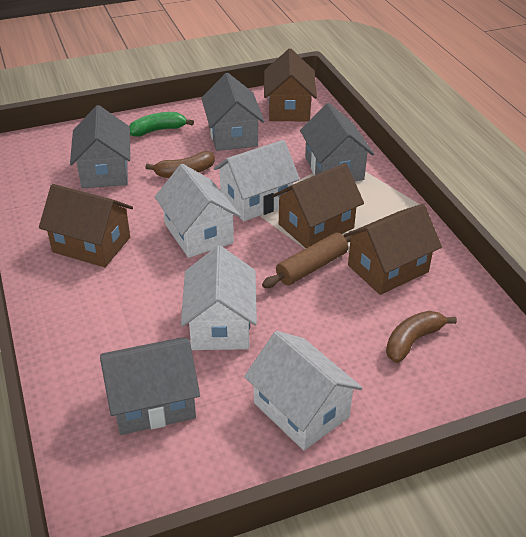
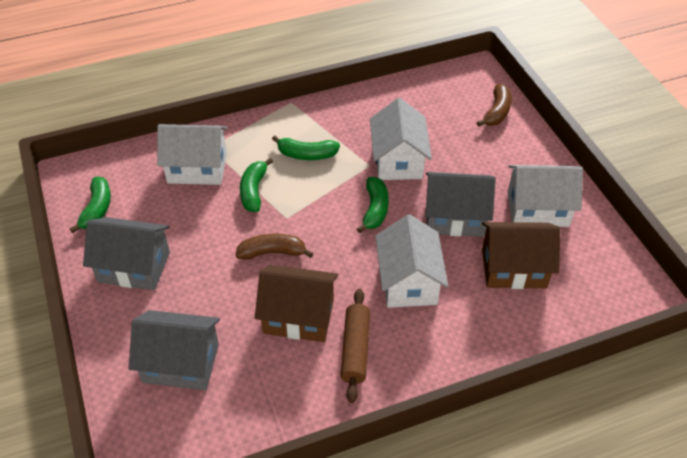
brown house: 4 -> 2
green banana: 1 -> 4
grey house: 4 -> 3

